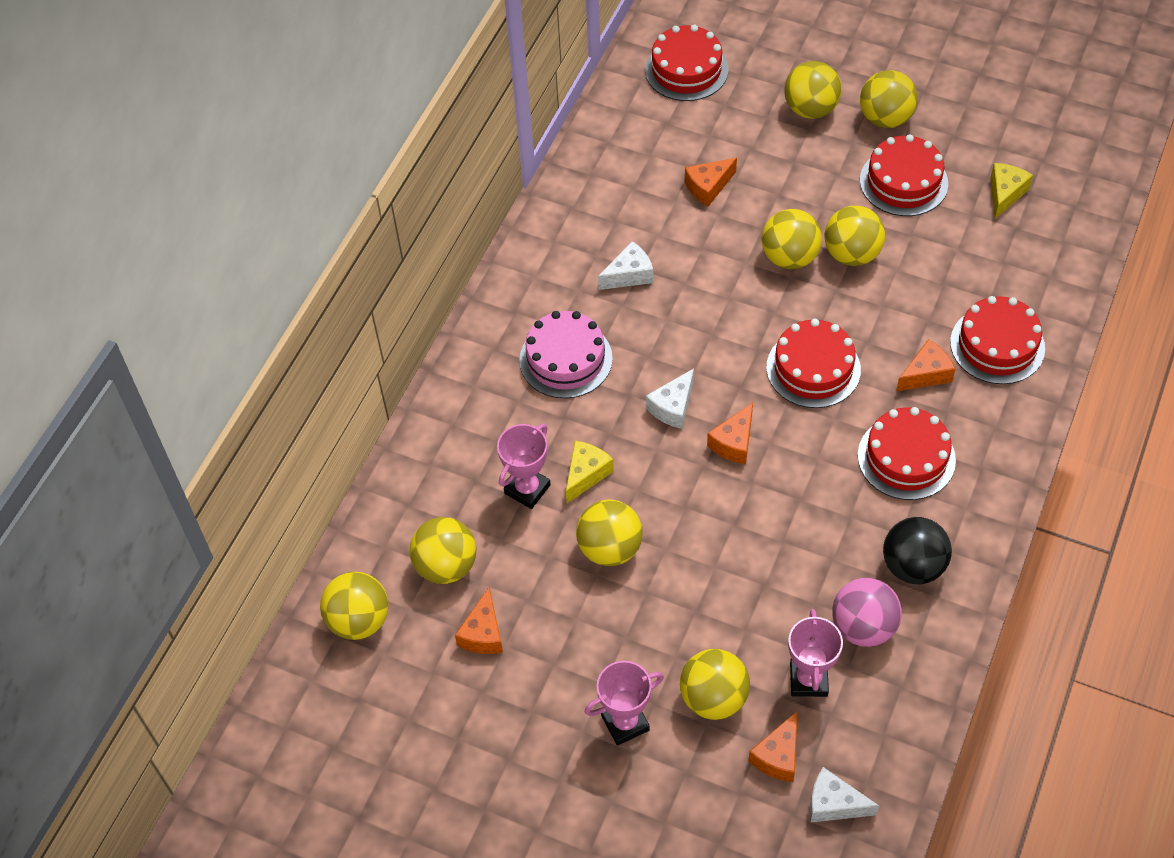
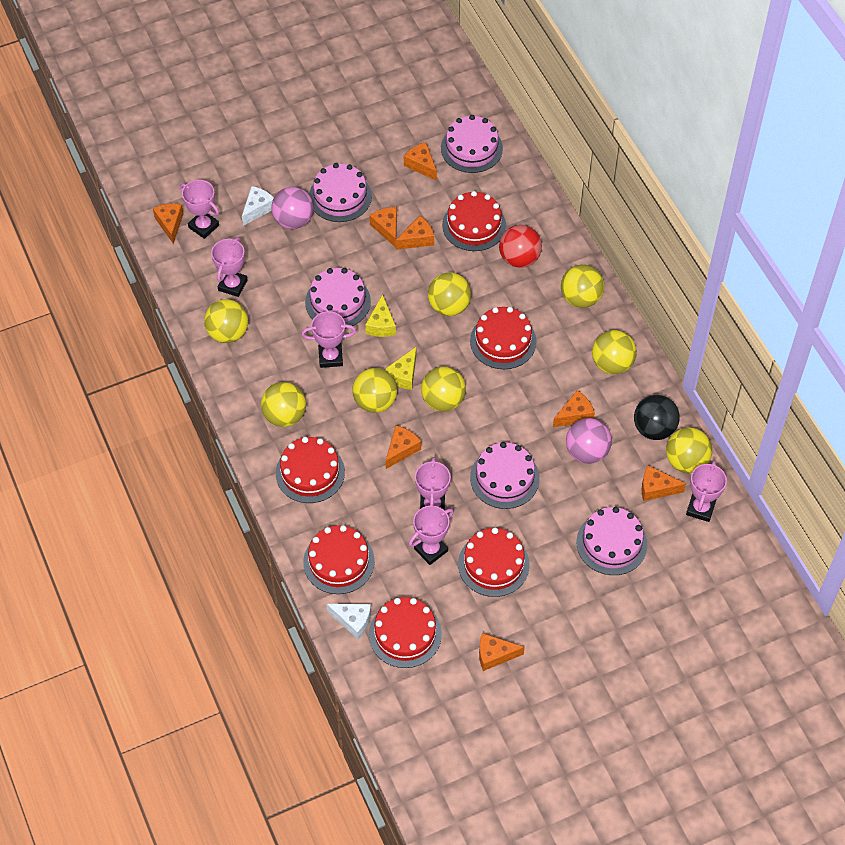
orange cheese: 5 -> 8
pink ball: 1 -> 2
pink cake: 1 -> 5
pink trophy: 3 -> 6
red ball: 0 -> 1
red cake: 5 -> 6
white cheese: 3 -> 2

